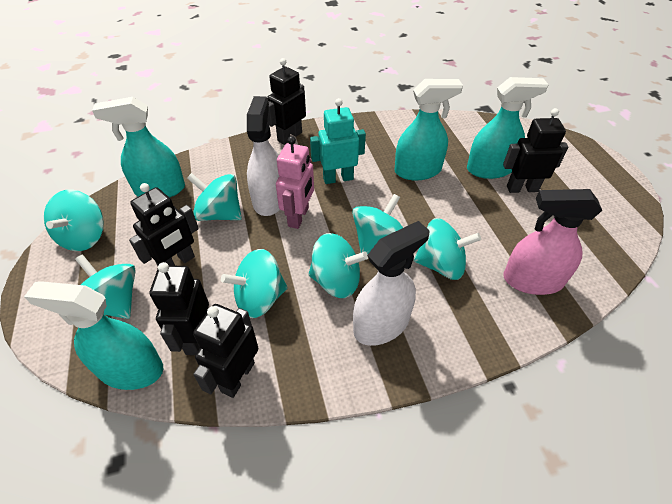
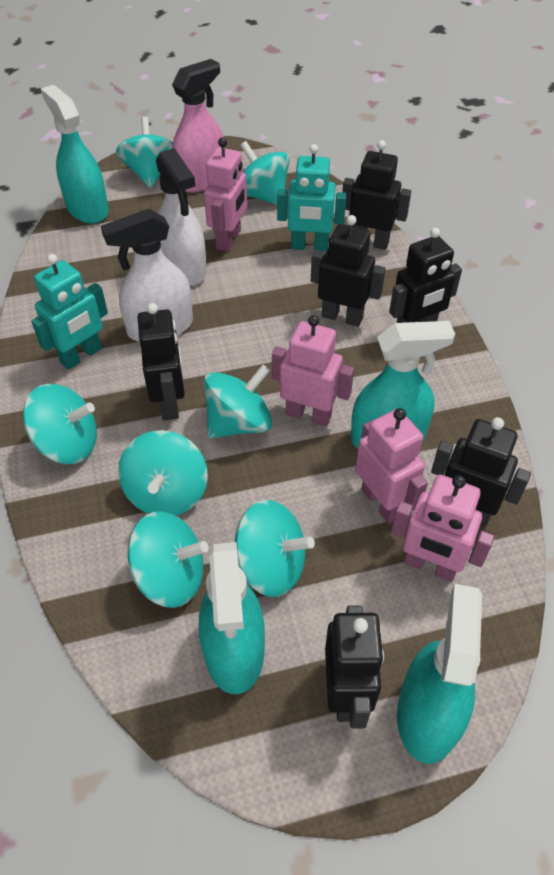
black robot: 5 -> 6
pink robot: 1 -> 4
turquoise robot: 1 -> 2

